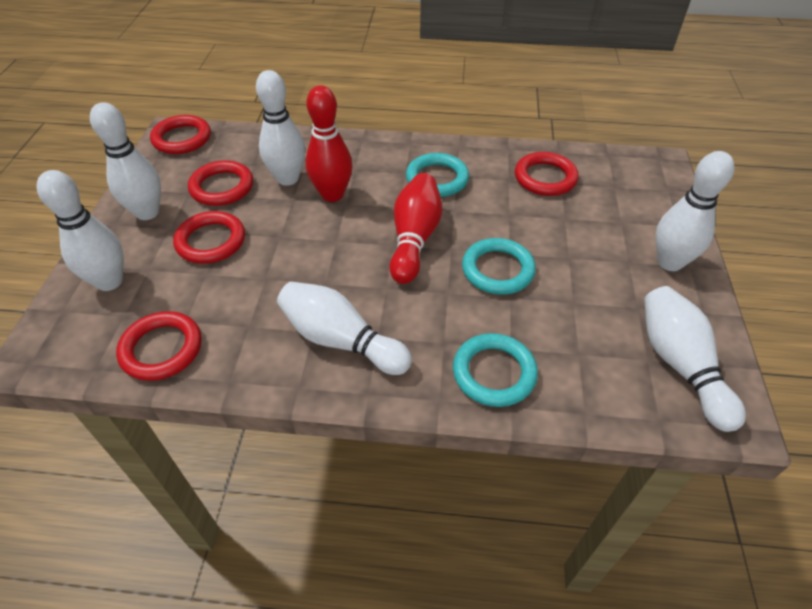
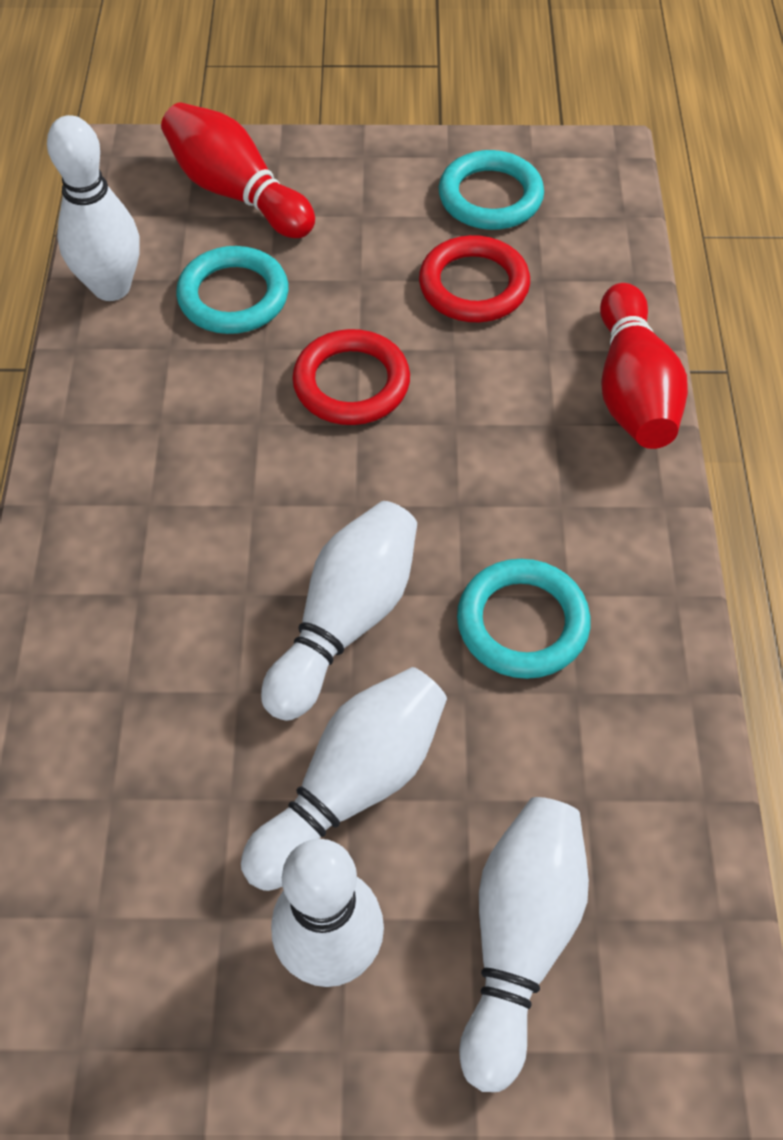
red ring: 5 -> 2
white bowling pin: 6 -> 5

